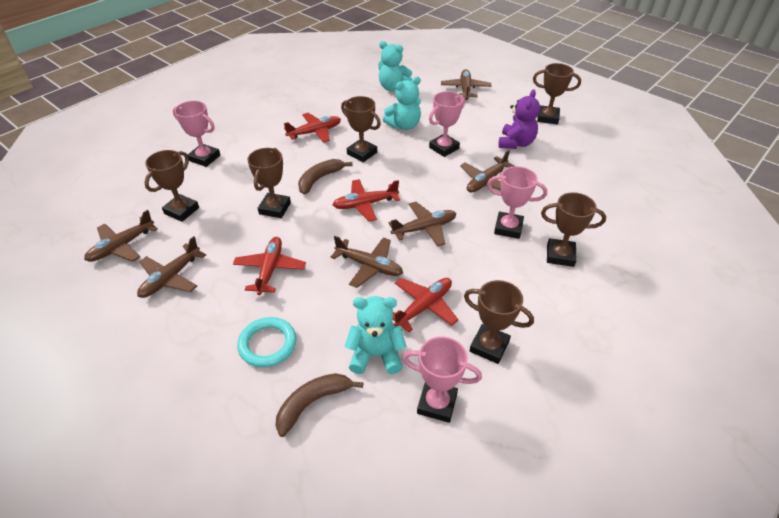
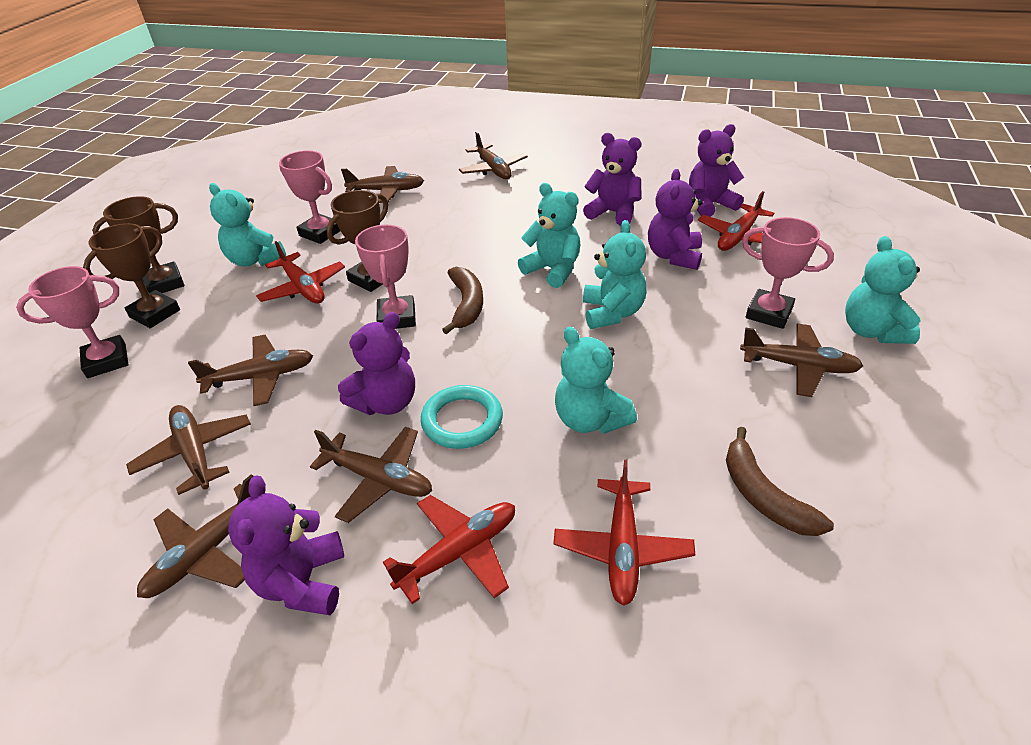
brown plane: 6 -> 7
brown trophy: 6 -> 3
purple teddy bear: 1 -> 5
turquoise teddy bear: 3 -> 5

